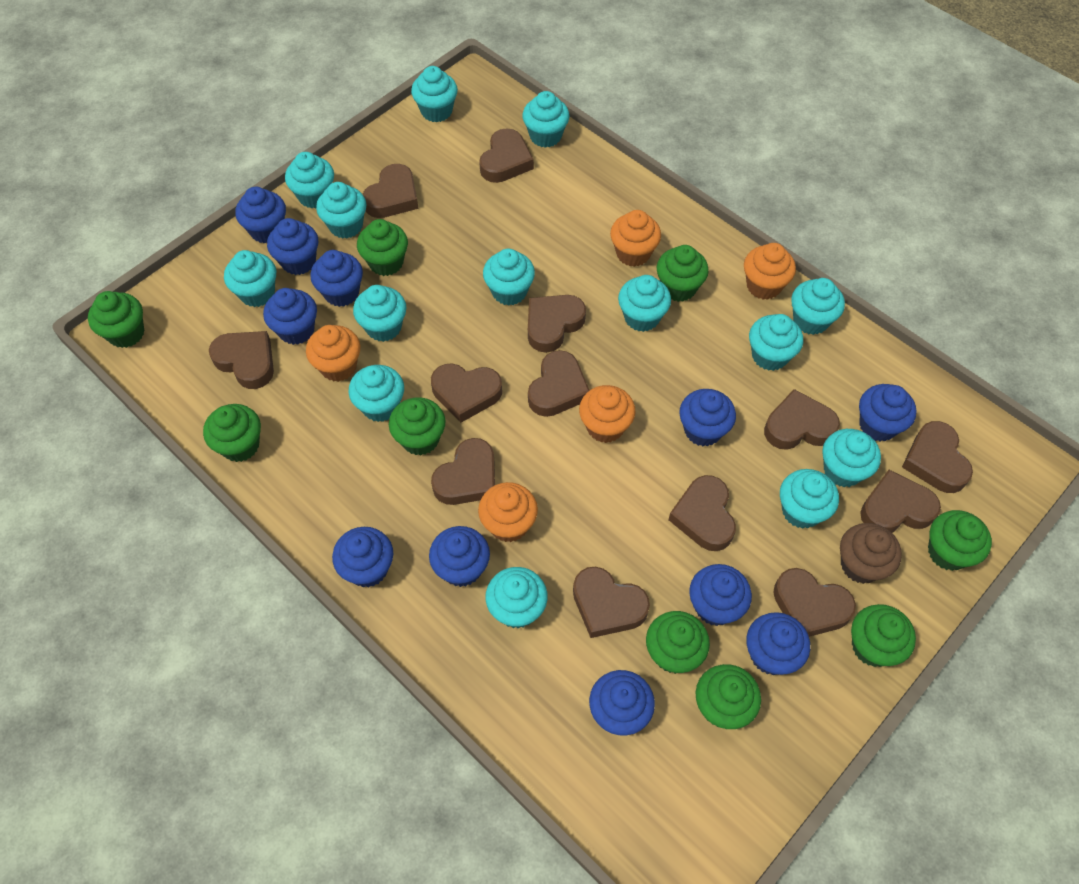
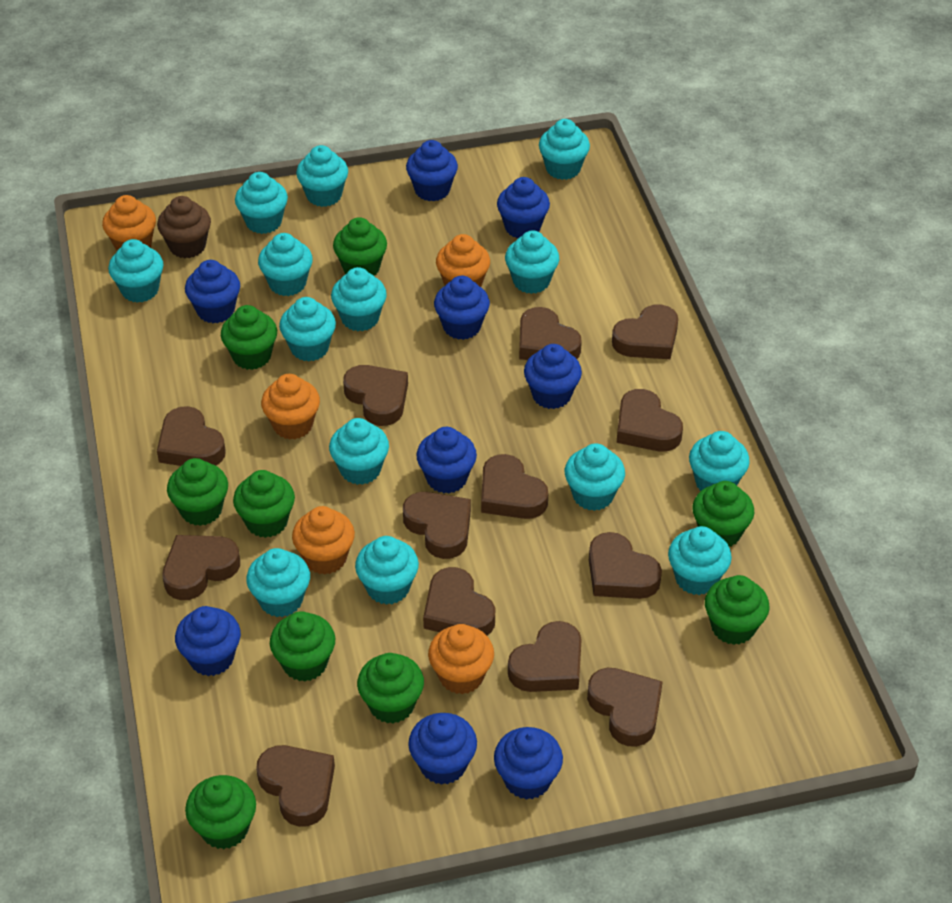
blue cupcake: 11 -> 9

